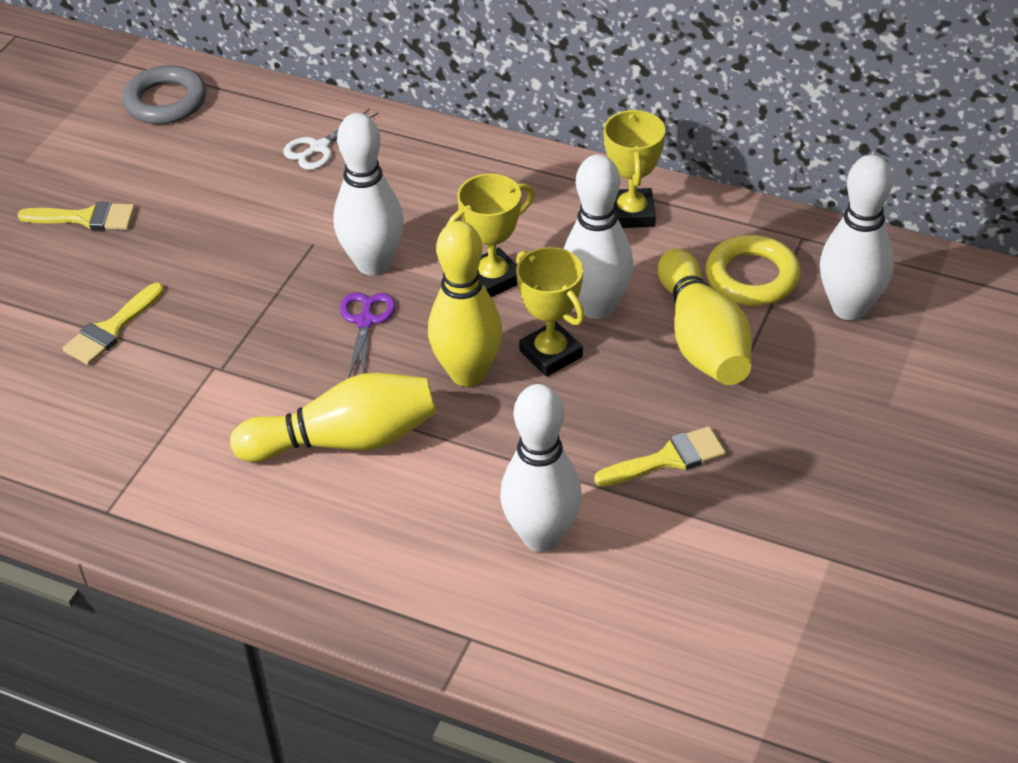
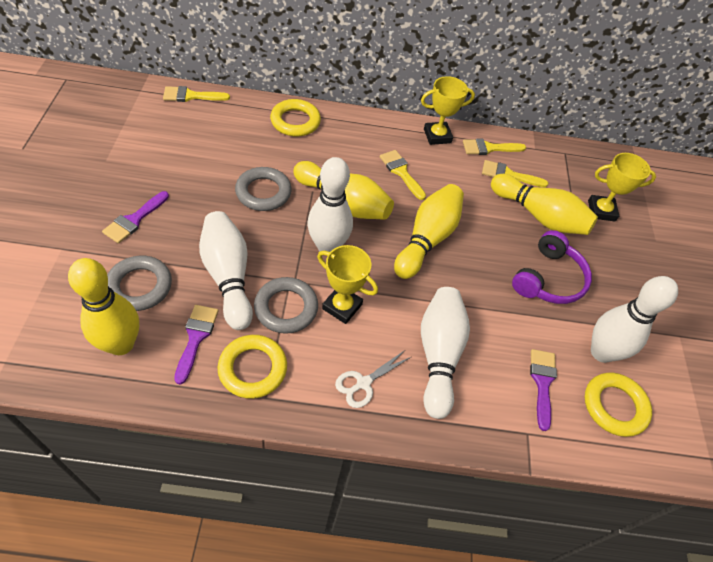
grey ring: 1 -> 3
purple brush: 0 -> 3
purple headphones: 0 -> 1
purple scissors: 1 -> 0
yellow bowling pin: 3 -> 4
yellow brush: 3 -> 4
yellow ring: 1 -> 3

